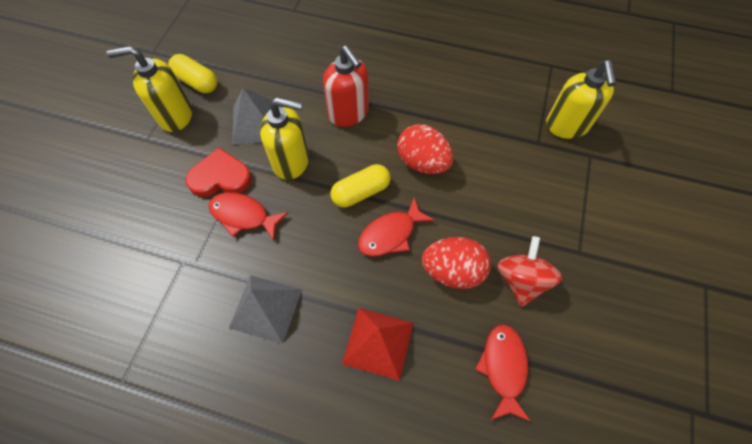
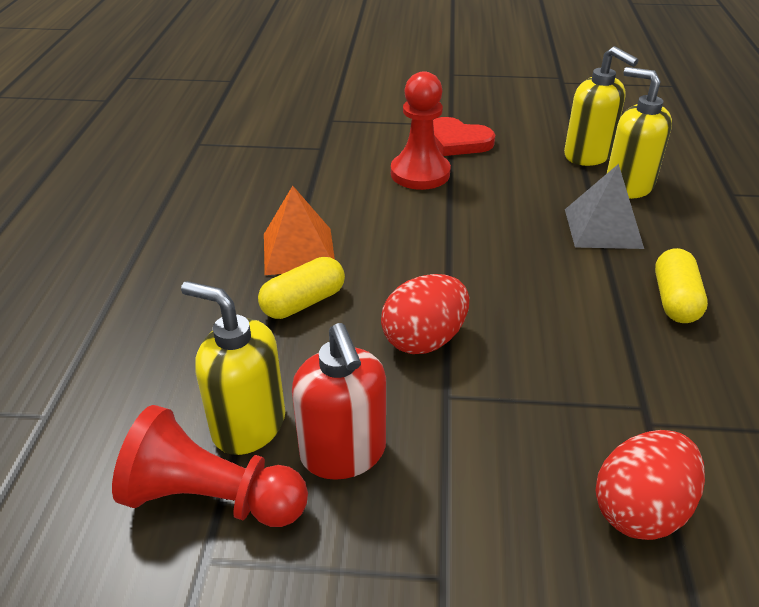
grey pyramid: 2 -> 1
orange pyramid: 0 -> 1
red fish: 3 -> 0
red pawn: 0 -> 2
red pyramid: 1 -> 0
red spinning top: 1 -> 0

